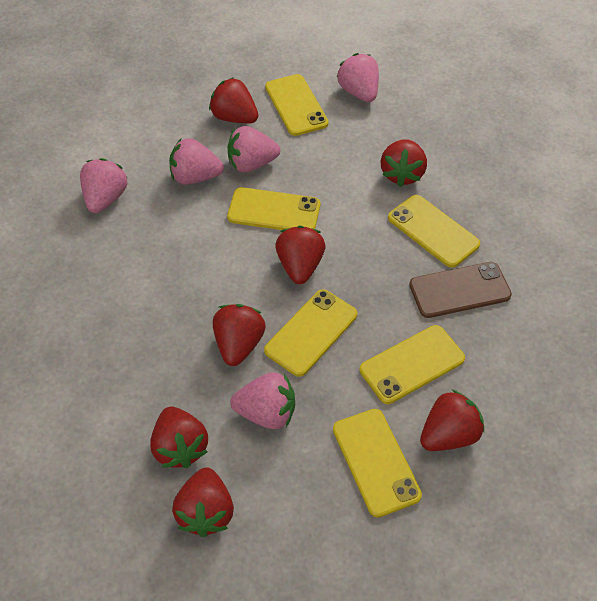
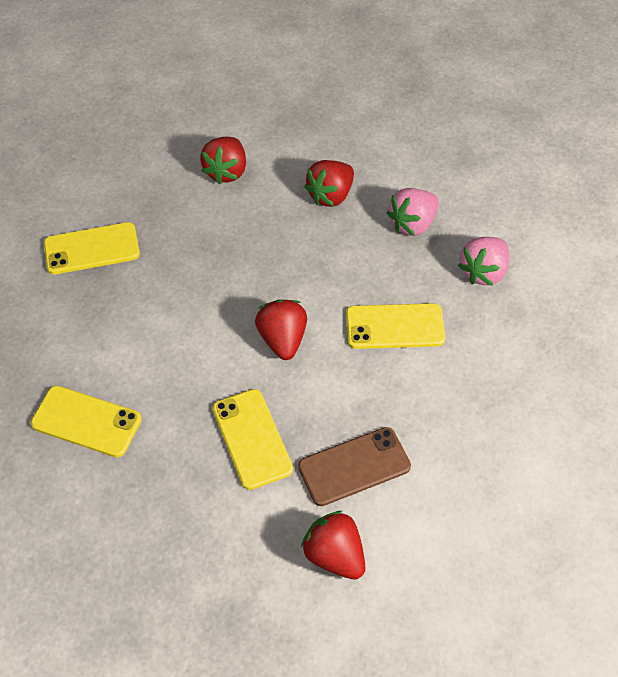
pink strawberry: 5 -> 2
red strawberry: 7 -> 4
yellow phone: 6 -> 4

